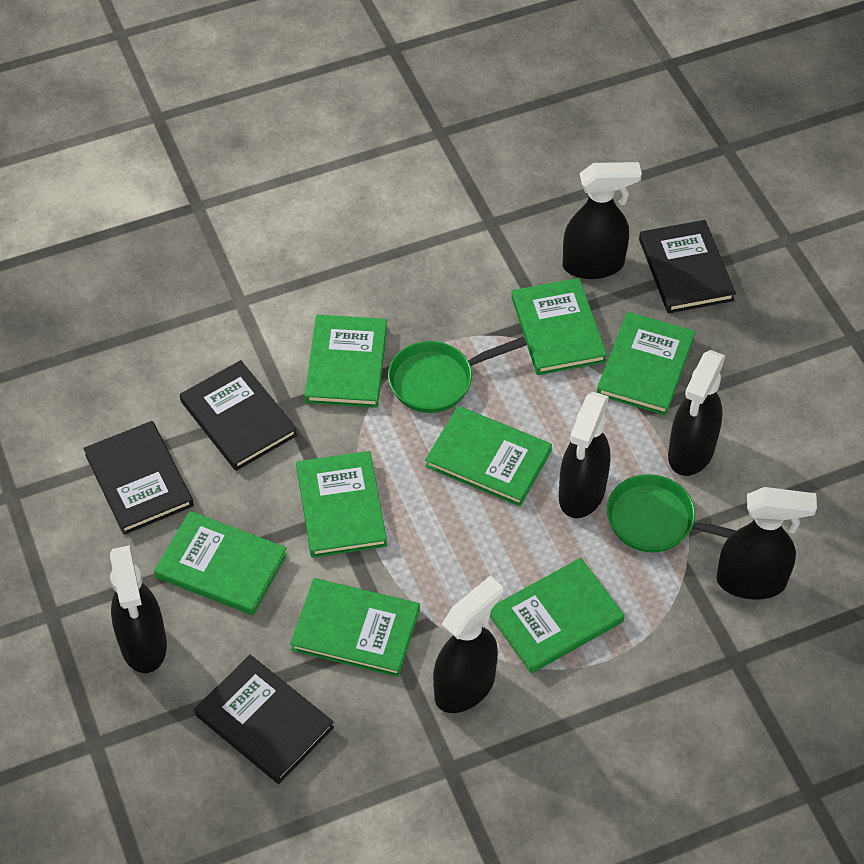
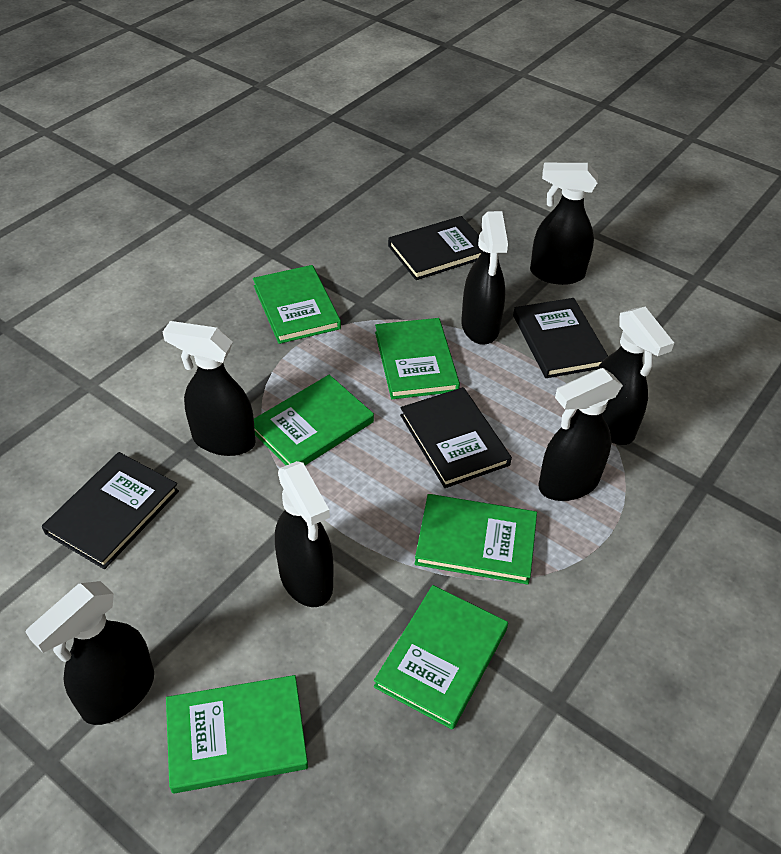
black spray bottle: 6 -> 7
green book: 8 -> 6
green pan: 2 -> 0

